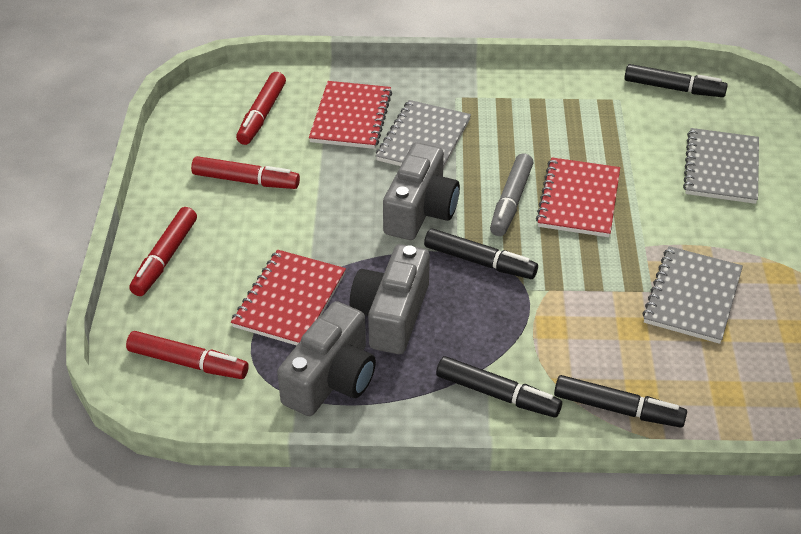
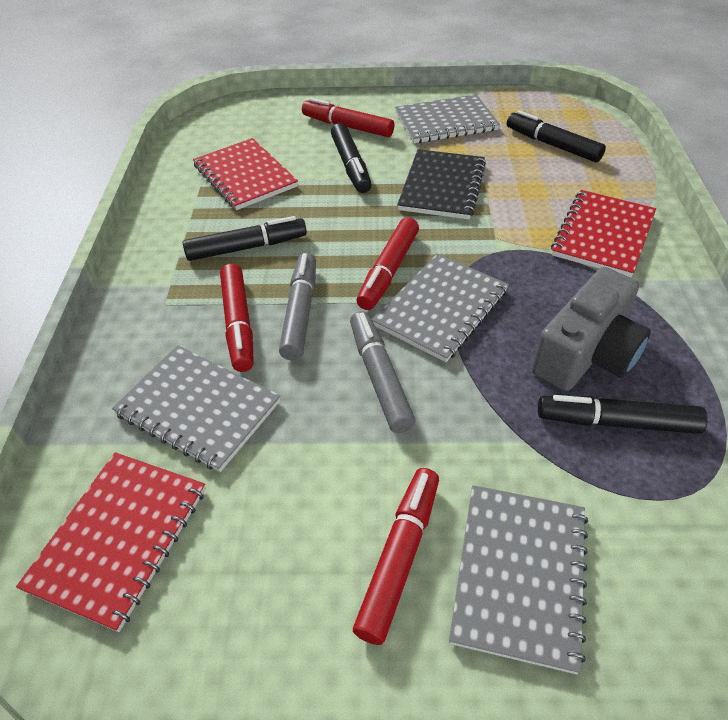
black notebook: 0 -> 1
grey camera: 3 -> 1
grey marker: 1 -> 2
grey notebook: 3 -> 4

